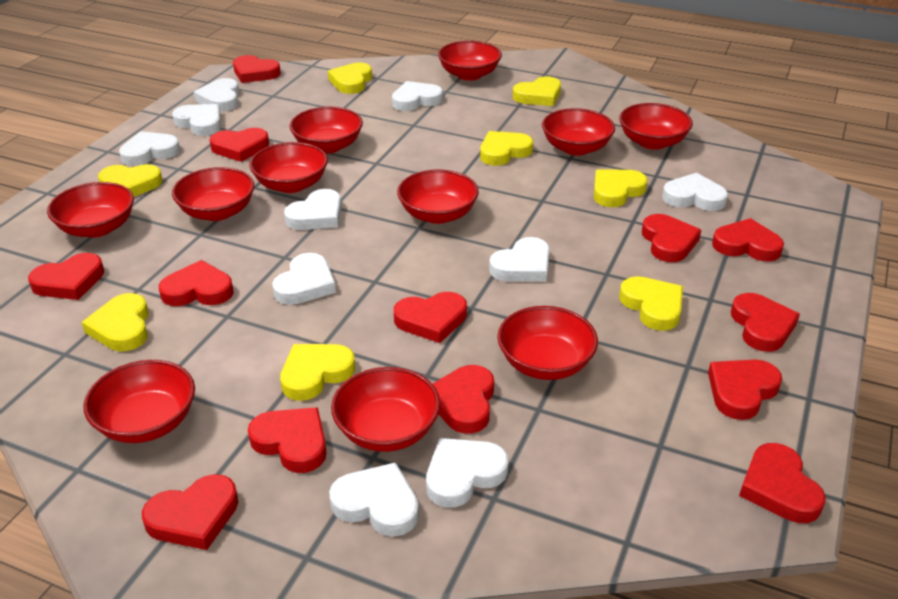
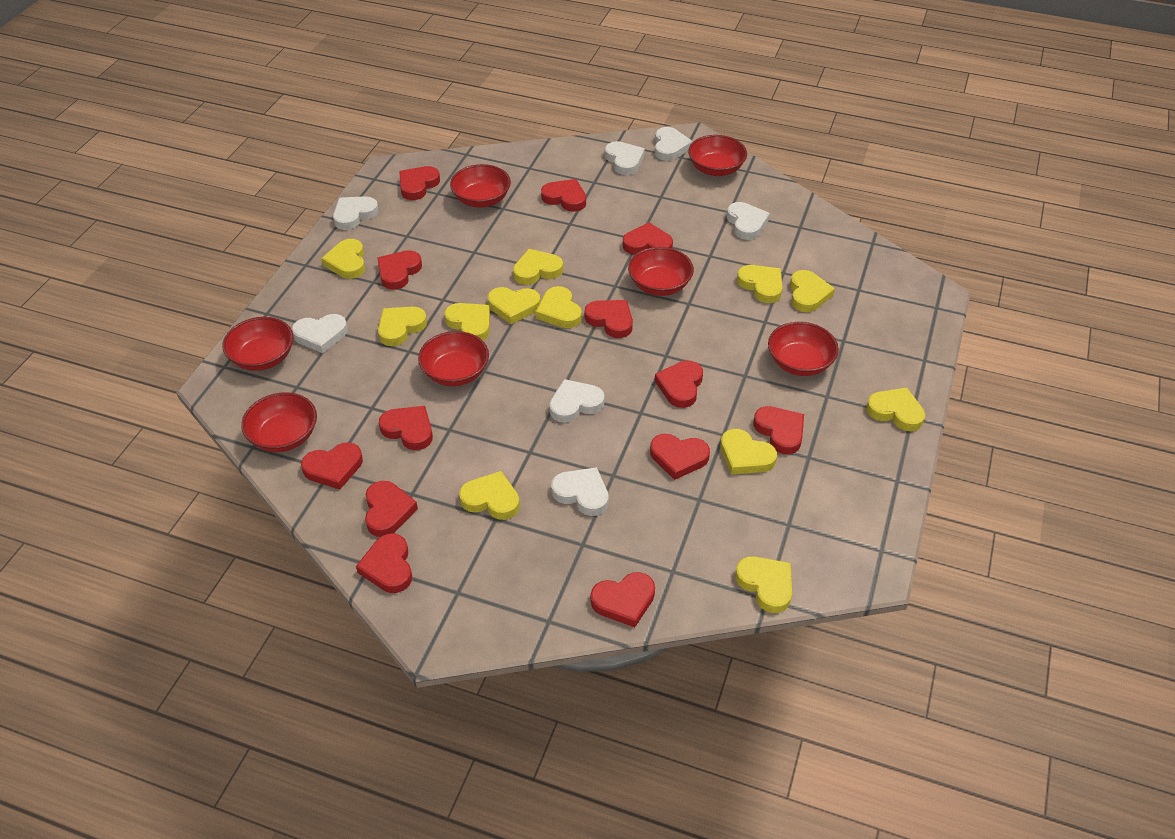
red bowl: 11 -> 7
white heart: 10 -> 7
yellow heart: 8 -> 12

